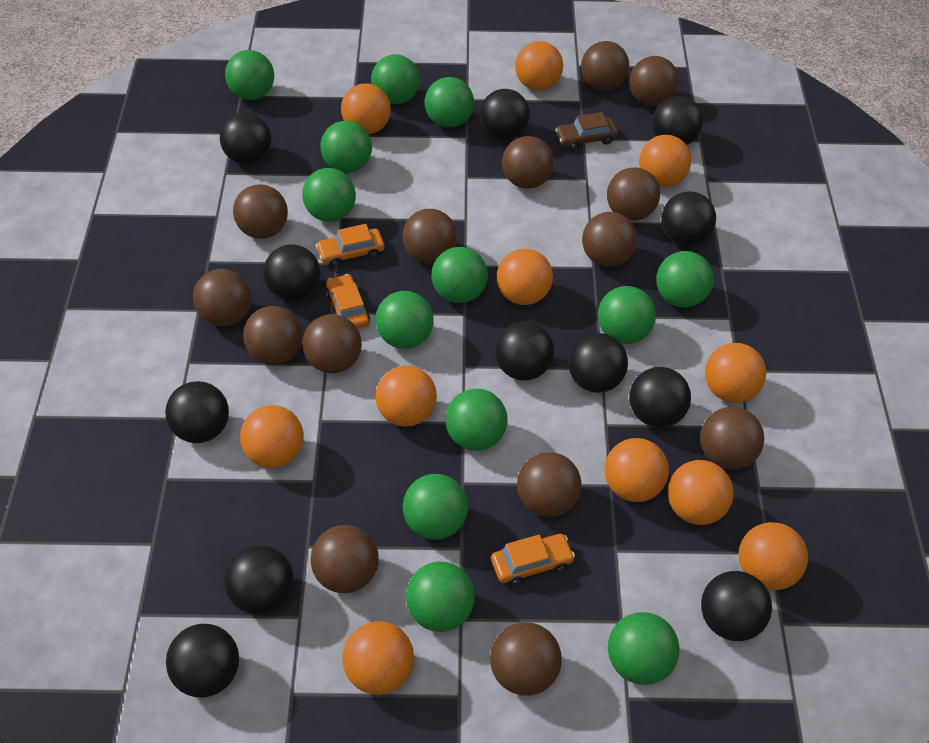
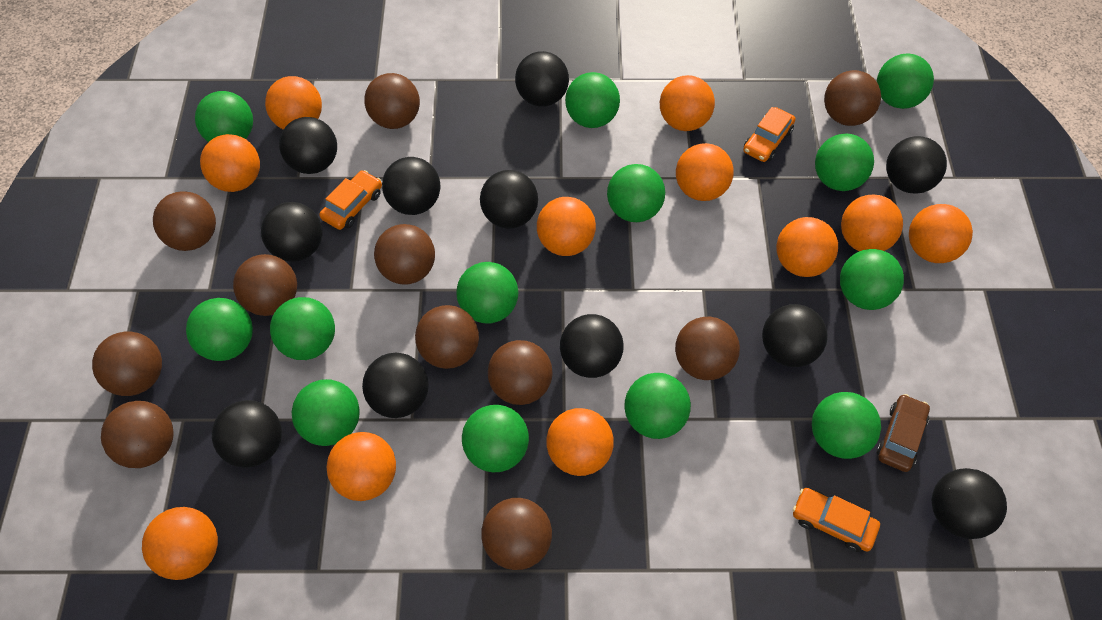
black ball: 12 -> 11
brown ball: 14 -> 11

